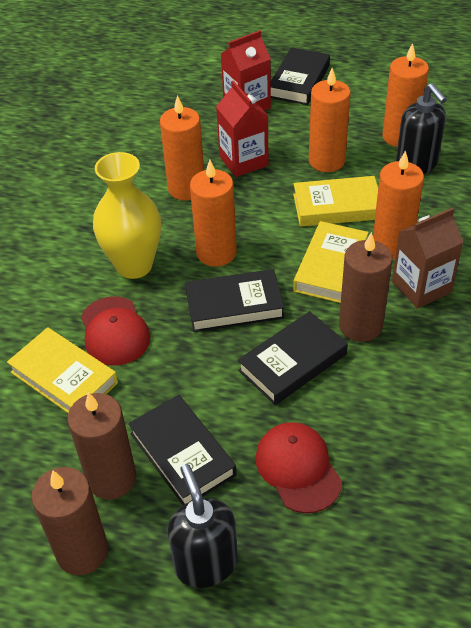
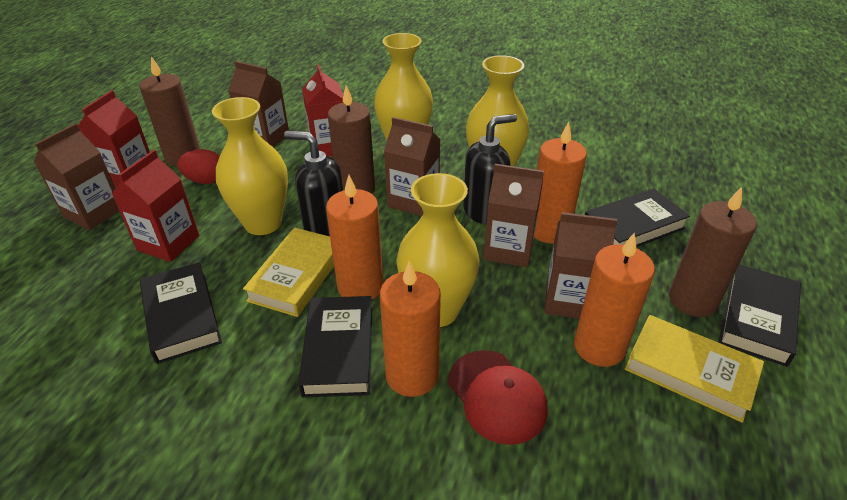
brown carton: 1 -> 5
orange candle: 5 -> 4
red cap: 2 -> 1
red carton: 2 -> 3
red egg: 0 -> 1
yellow book: 3 -> 2
yellow vase: 1 -> 4

